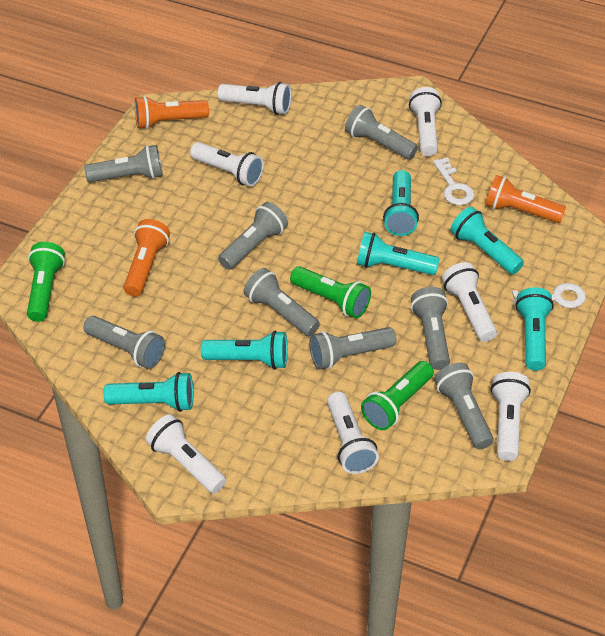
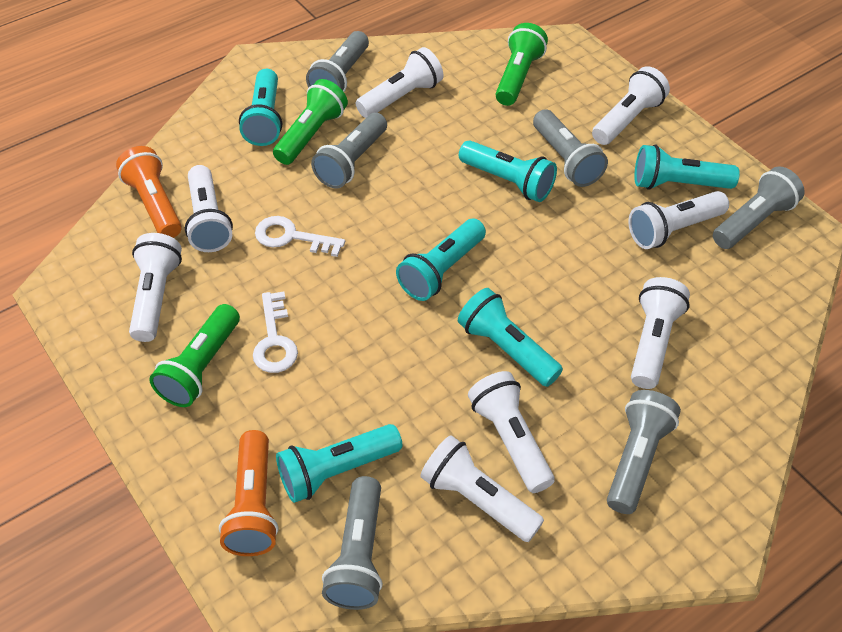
grey flashlight: 8 -> 6
orange flashlight: 3 -> 2
white flashlight: 7 -> 8

